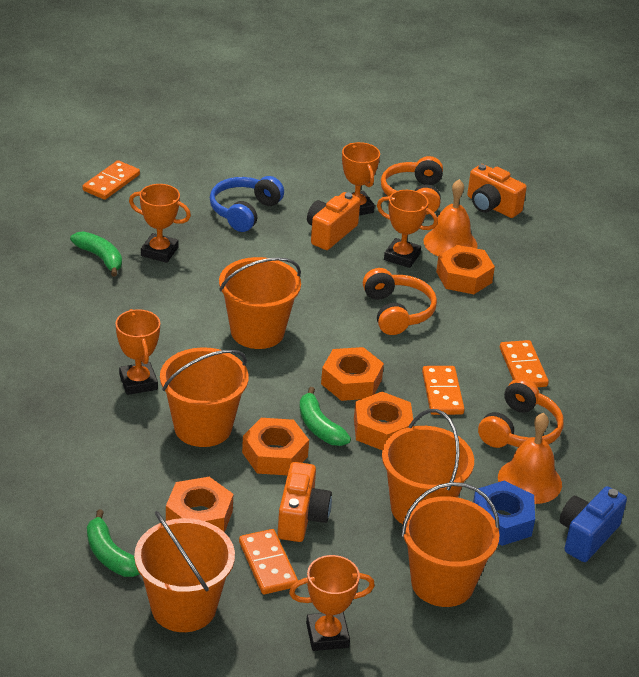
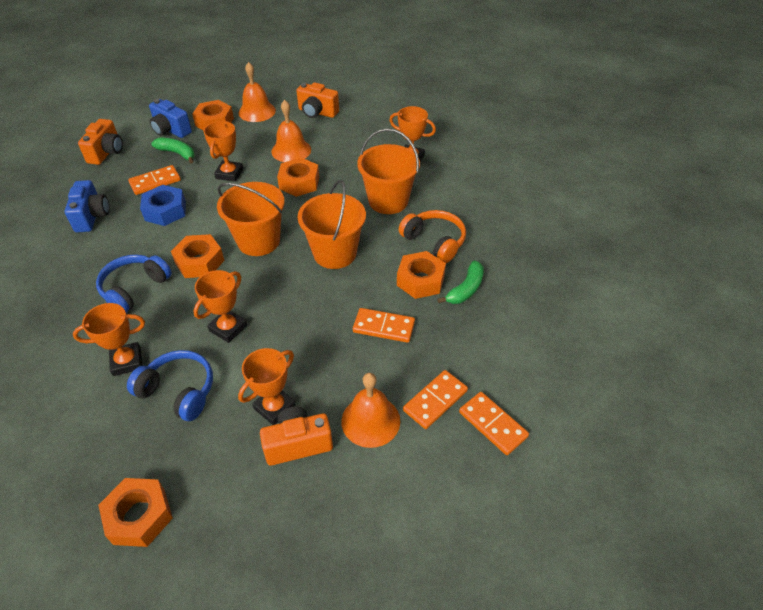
blue camera: 1 -> 2
blue headphones: 1 -> 2
green banana: 3 -> 2
orange bell: 2 -> 3
orange bucket: 5 -> 3
orange headphones: 3 -> 1

